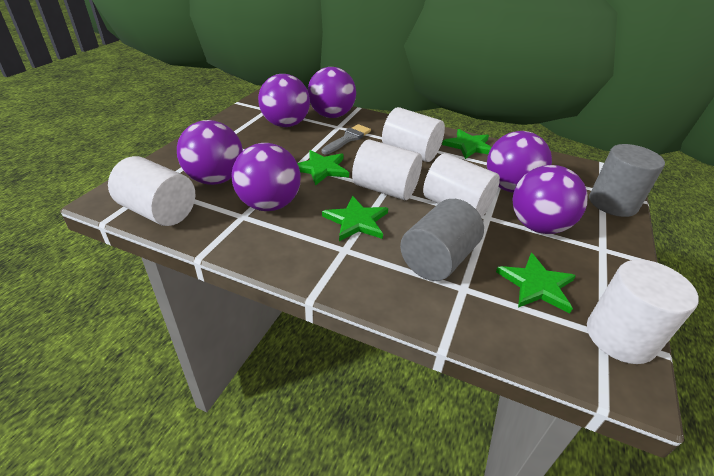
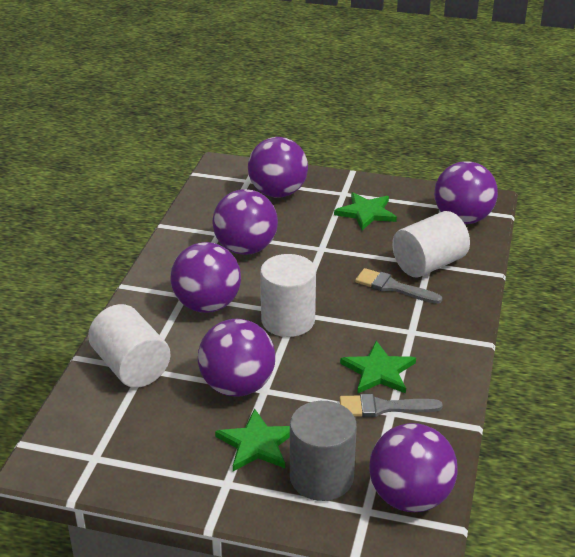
green star: 4 -> 3
grey brush: 1 -> 2
grey cylinder: 2 -> 1
white cylinder: 5 -> 3

